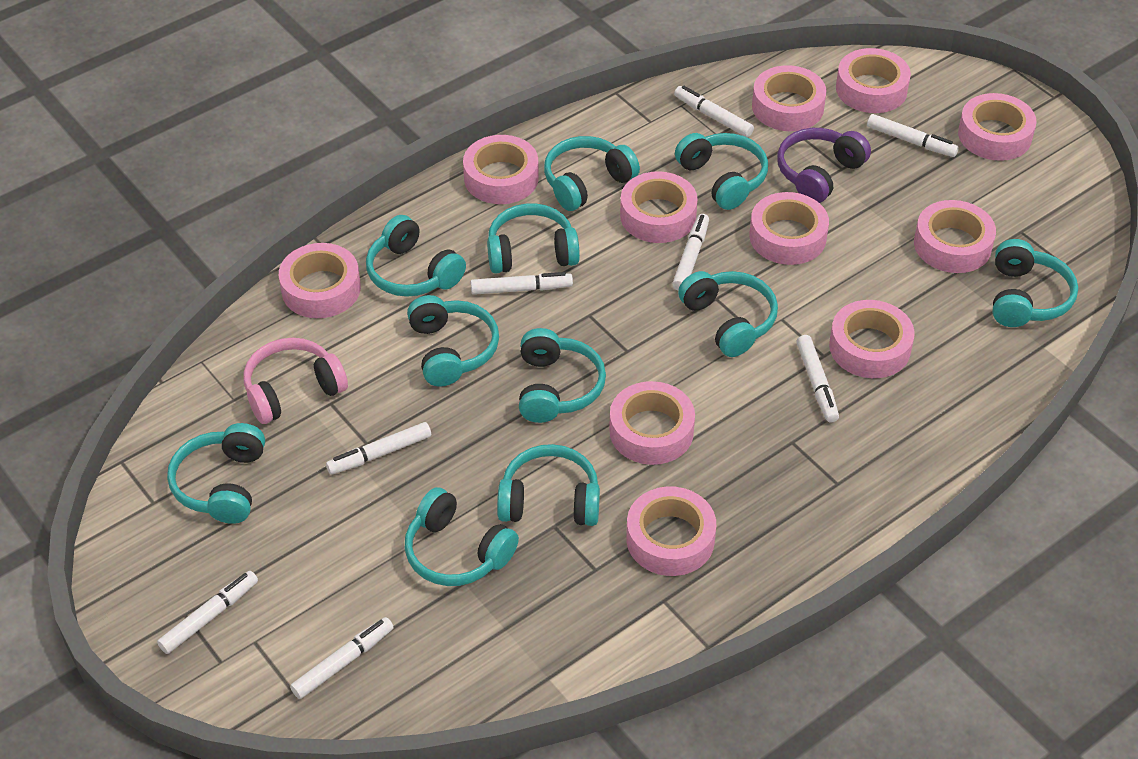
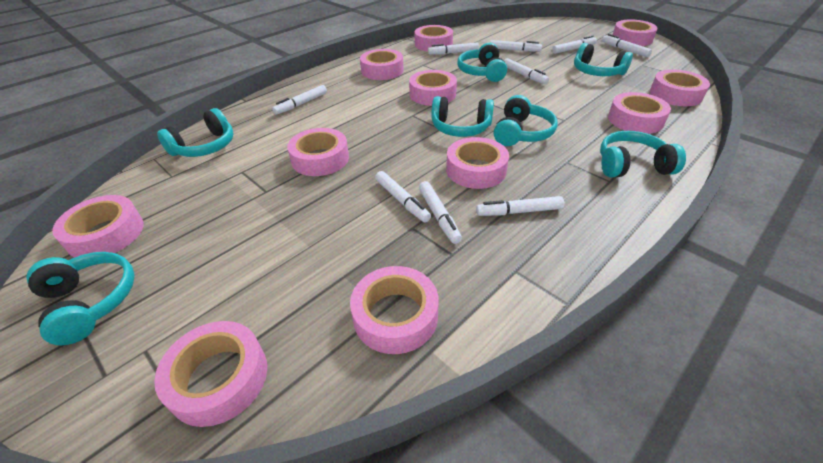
pink headphones: 1 -> 0
purple headphones: 1 -> 0
turquoise headphones: 11 -> 7
white marker: 8 -> 9

